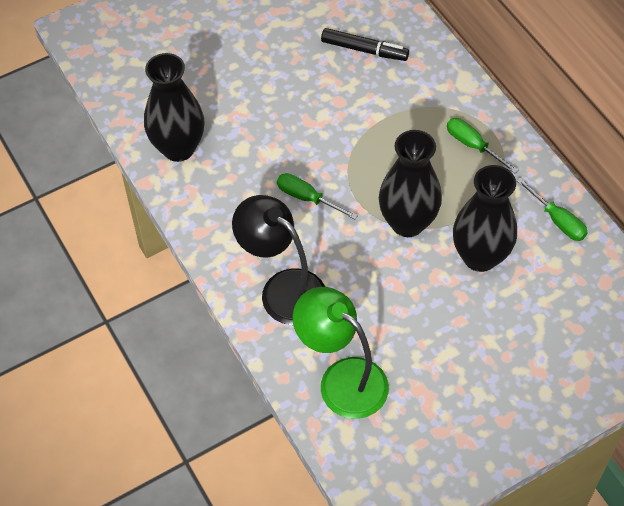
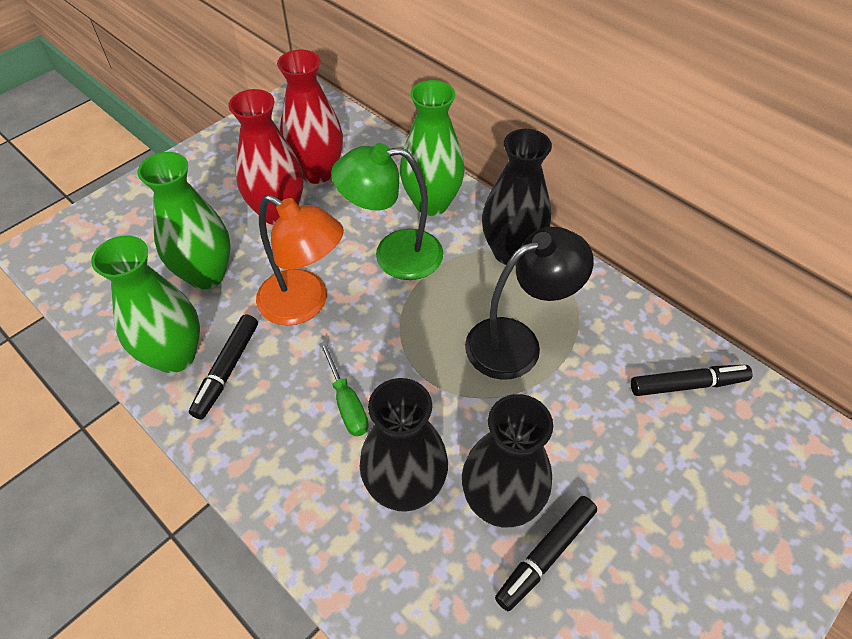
black marker: 1 -> 3
green screwdriver: 3 -> 1
green vase: 0 -> 3
orange lamp: 0 -> 1
red vase: 0 -> 2

